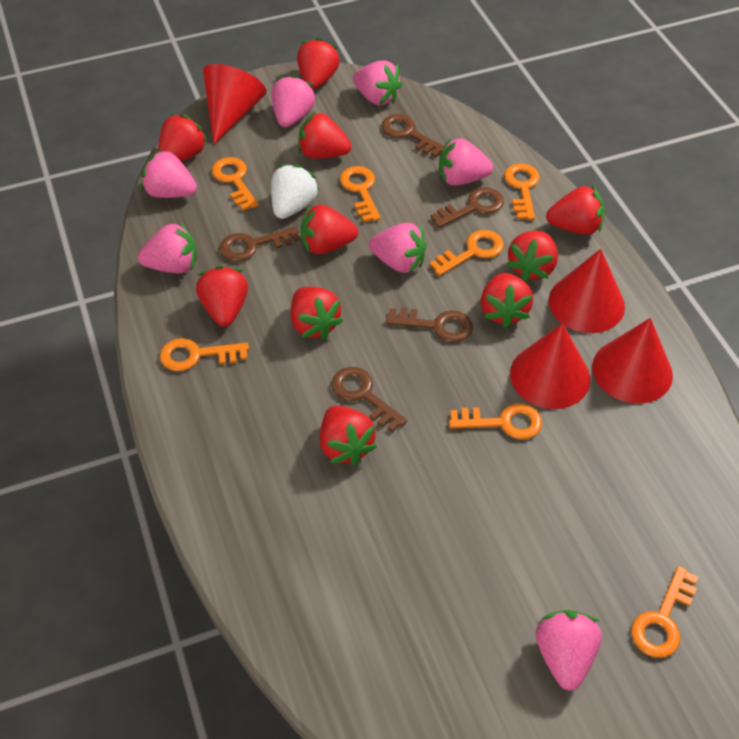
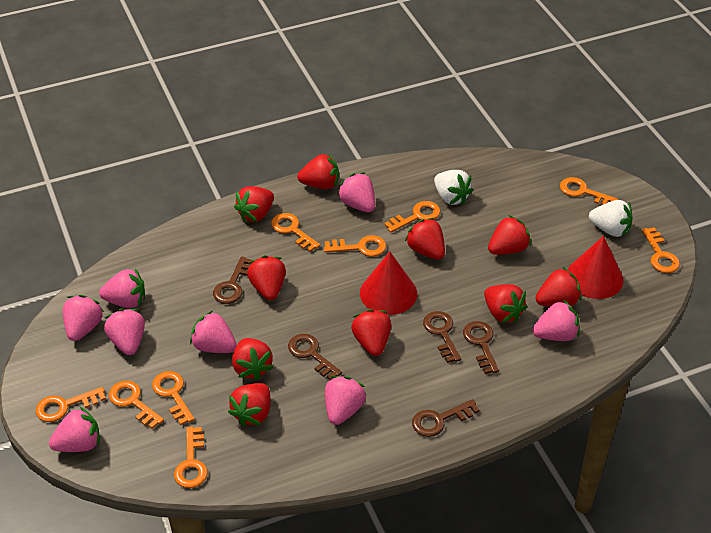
orange key: 7 -> 9
pink strawberry: 7 -> 8
red cone: 4 -> 2
white strawberry: 1 -> 2

